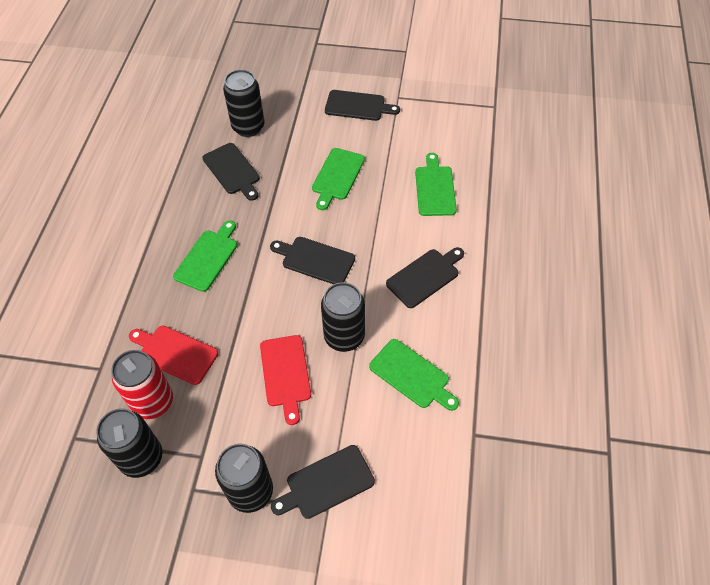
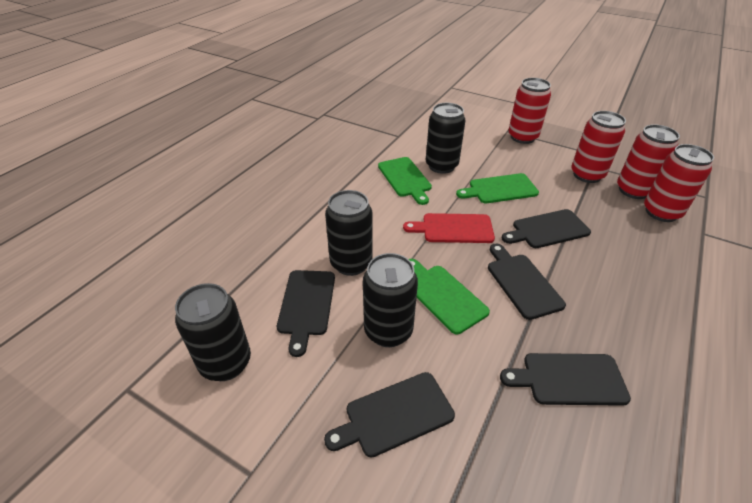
green cutting board: 4 -> 3
red can: 1 -> 4
red cutting board: 2 -> 1

